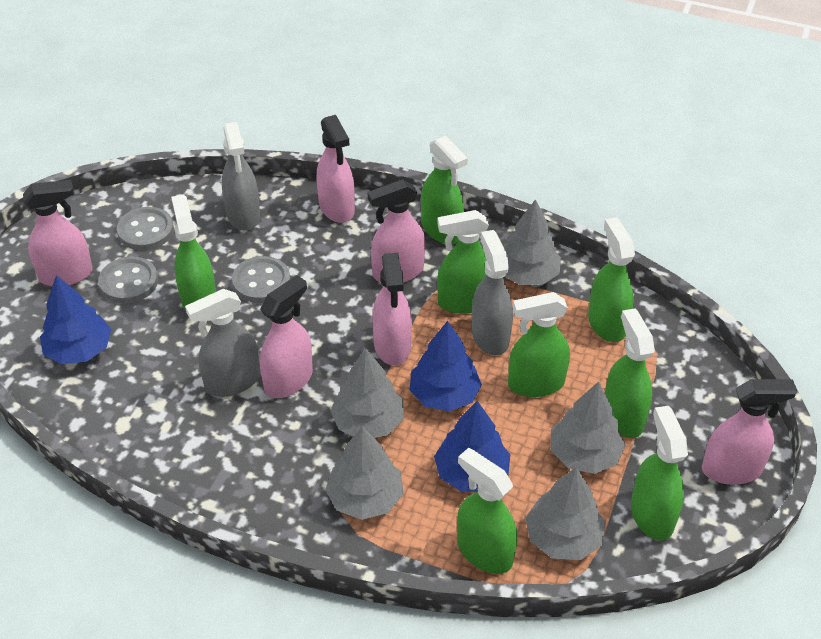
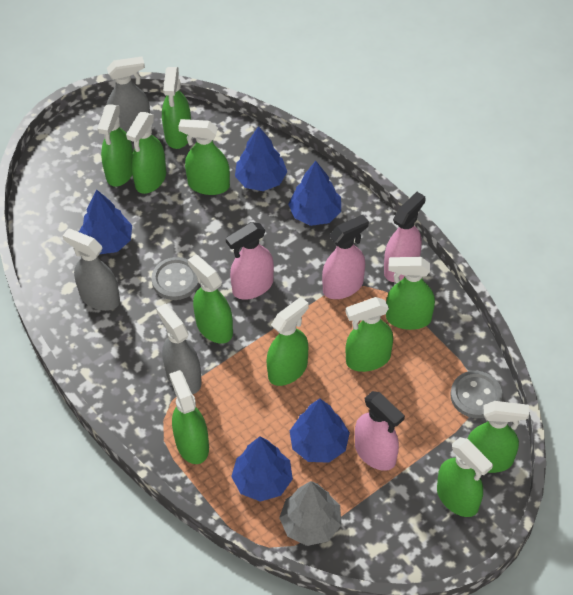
blue tree: 3 -> 5
green spray bottle: 8 -> 11
grey button: 3 -> 2
grey tree: 5 -> 1
pink spray bottle: 6 -> 4

